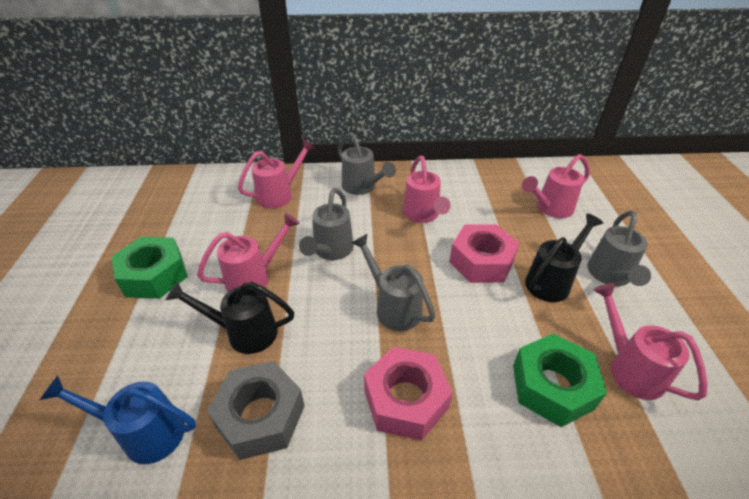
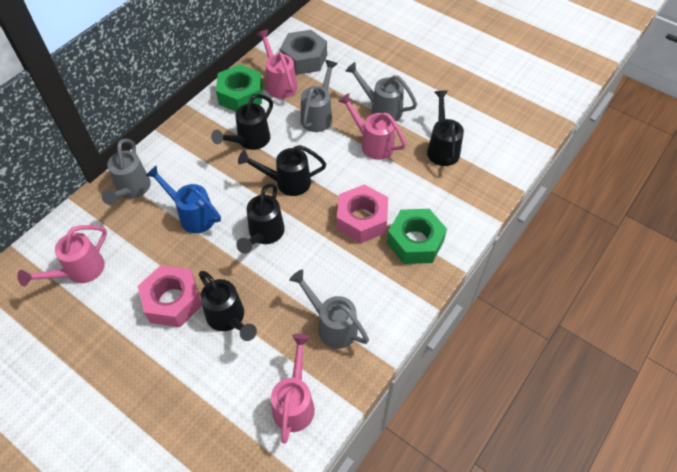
black watering can: 2 -> 5
pink watering can: 5 -> 4

